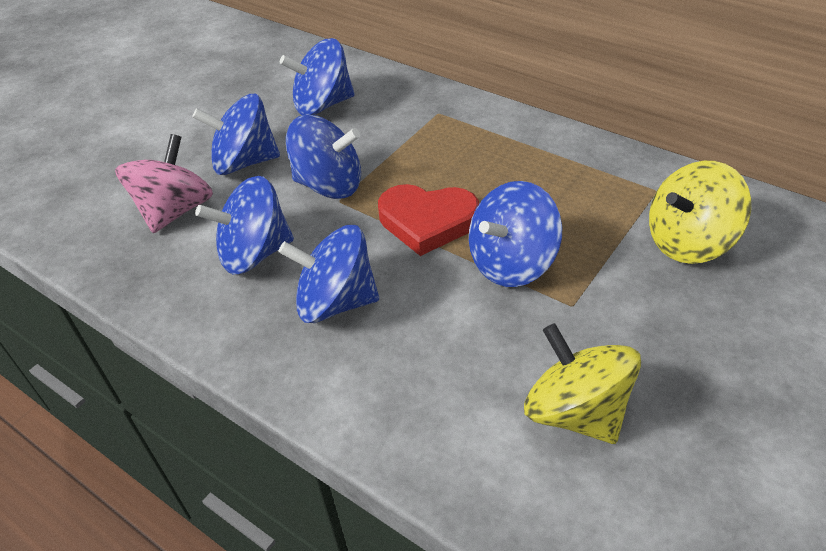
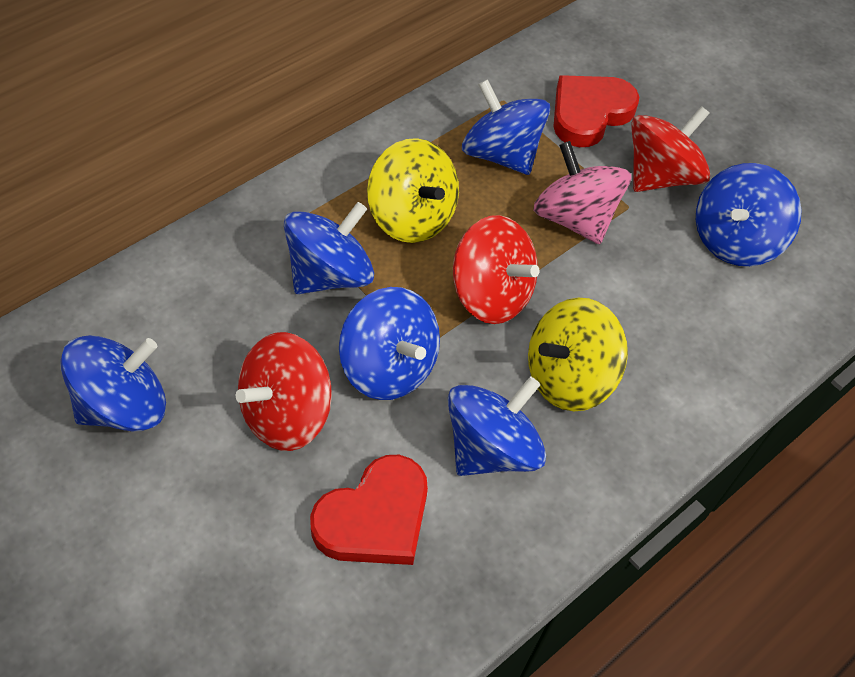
red heart: 1 -> 2
red spinning top: 0 -> 3

